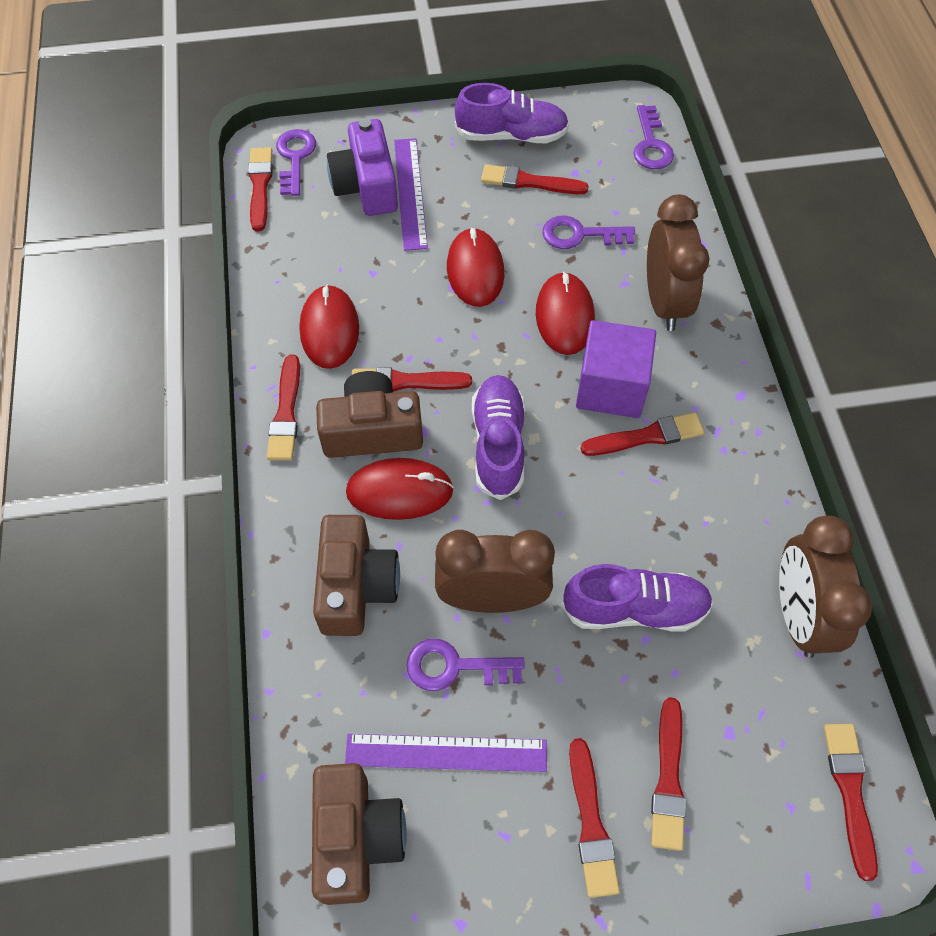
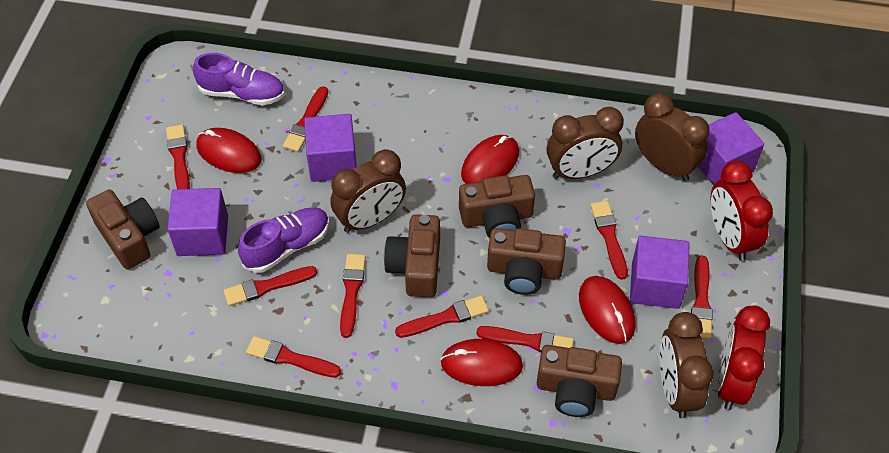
brown camera: 3 -> 5
brown clock: 3 -> 4
purple camera: 1 -> 0
purple cube: 1 -> 4
purple key: 4 -> 0
purple ruler: 2 -> 0
purple shoe: 3 -> 2
red brush: 8 -> 9
red clock: 0 -> 2

